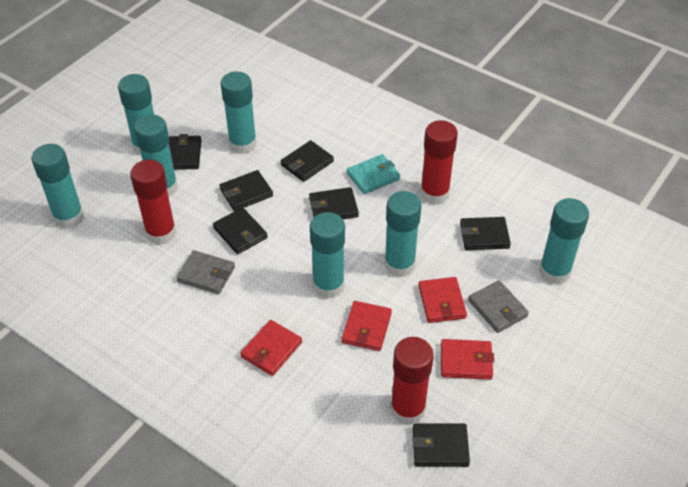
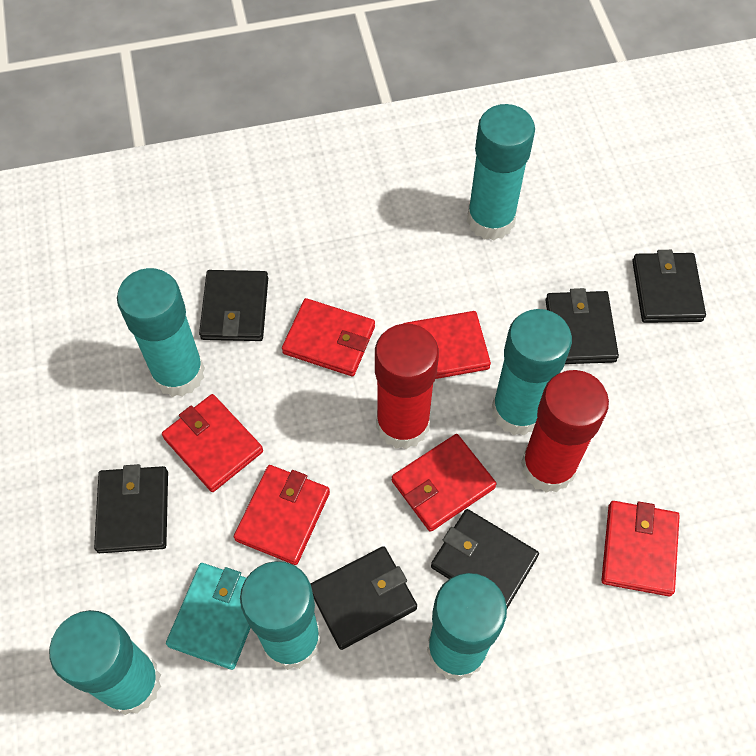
black wallet: 7 -> 6
grey wallet: 2 -> 0
red glue stick: 3 -> 2
red wallet: 4 -> 6
turquoise glue stick: 7 -> 6

